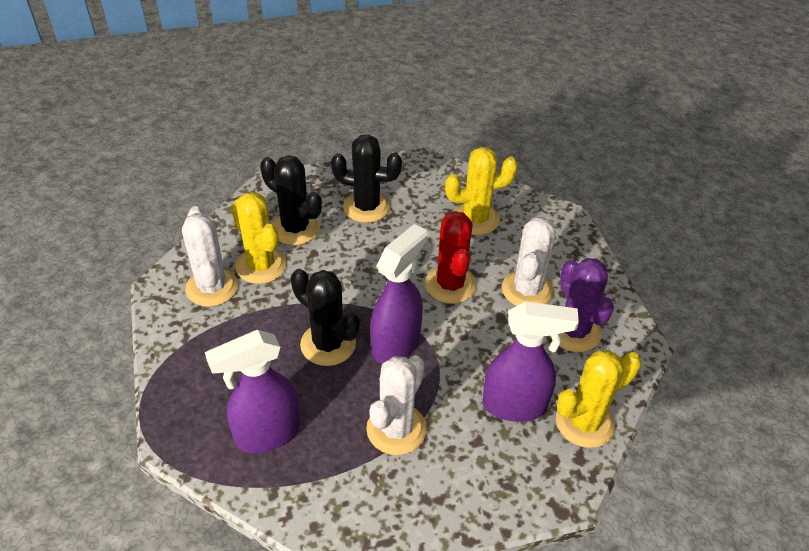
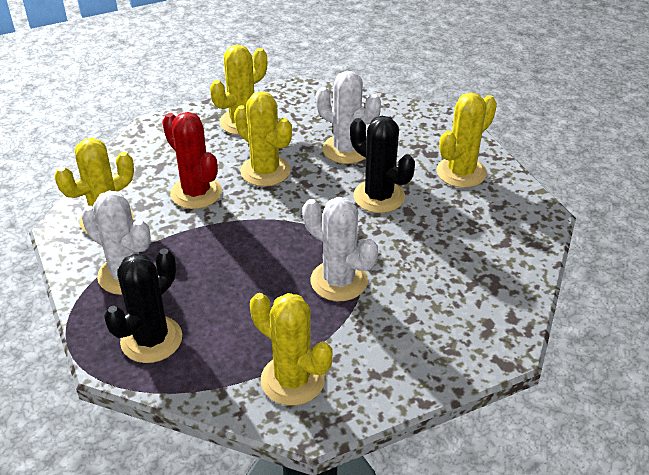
black cactus: 3 -> 2
purple cactus: 1 -> 0
purple spray bottle: 3 -> 0
yellow cactus: 3 -> 5

